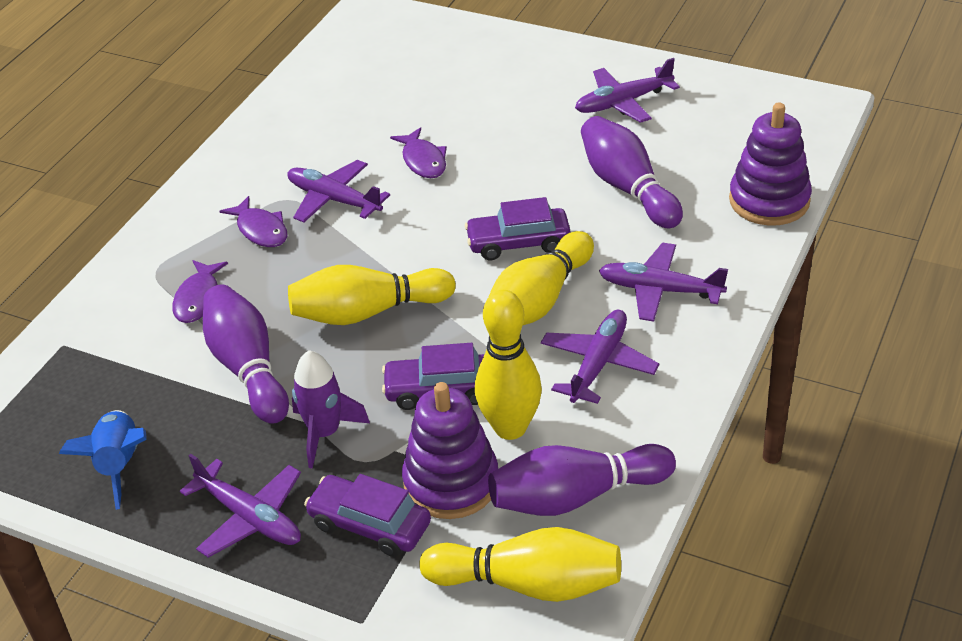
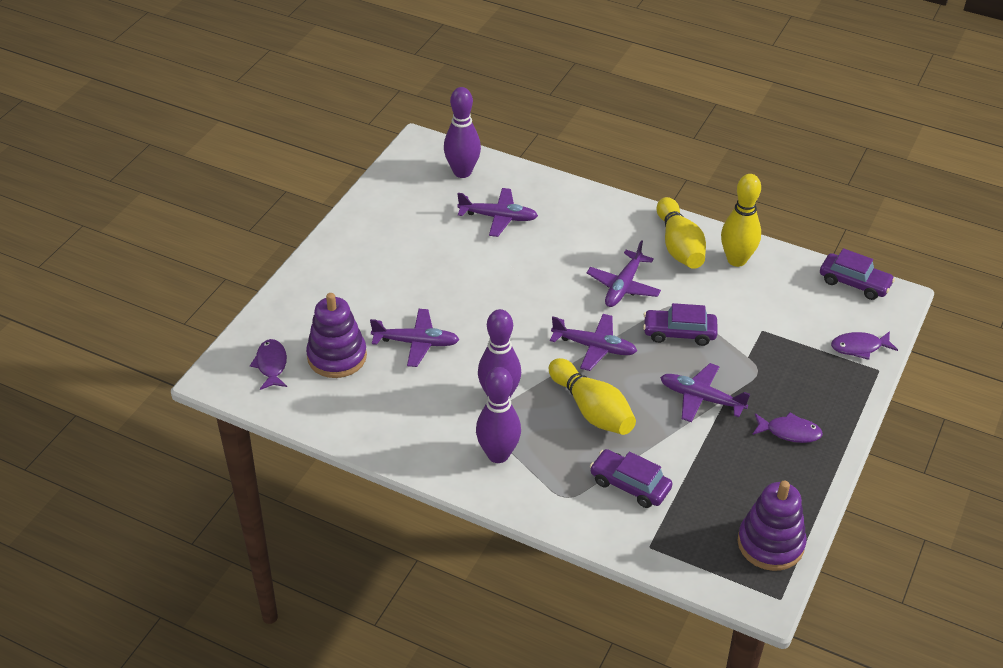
blue rocket: 1 -> 0
purple rocket: 1 -> 0
yellow bowling pin: 4 -> 3

